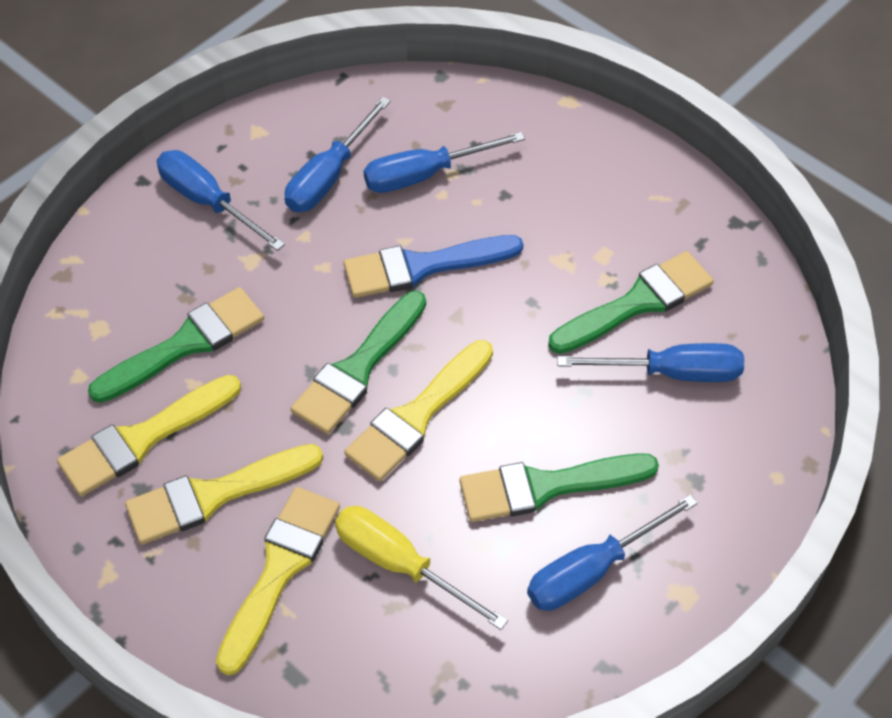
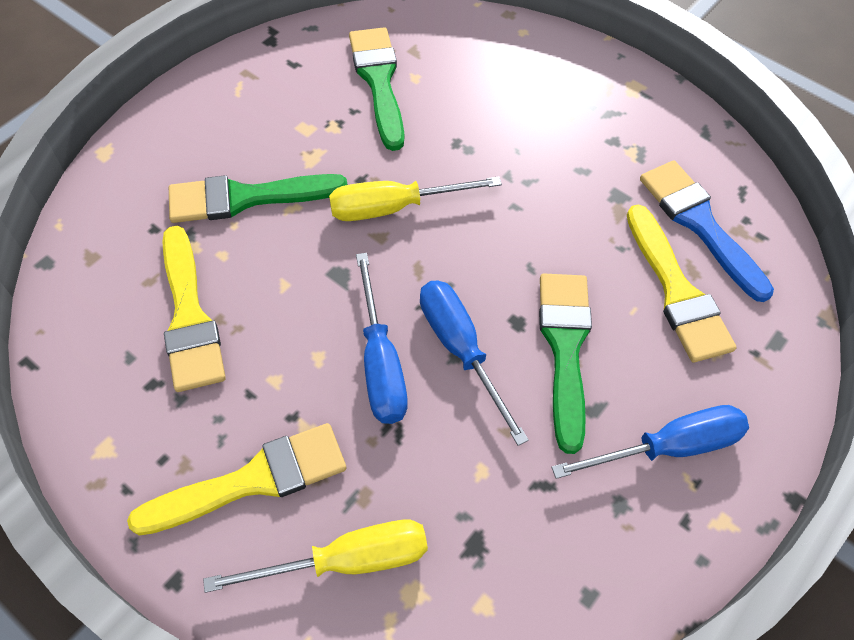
blue screwdriver: 5 -> 3
green brush: 4 -> 3
yellow brush: 4 -> 3
yellow screwdriver: 1 -> 2

